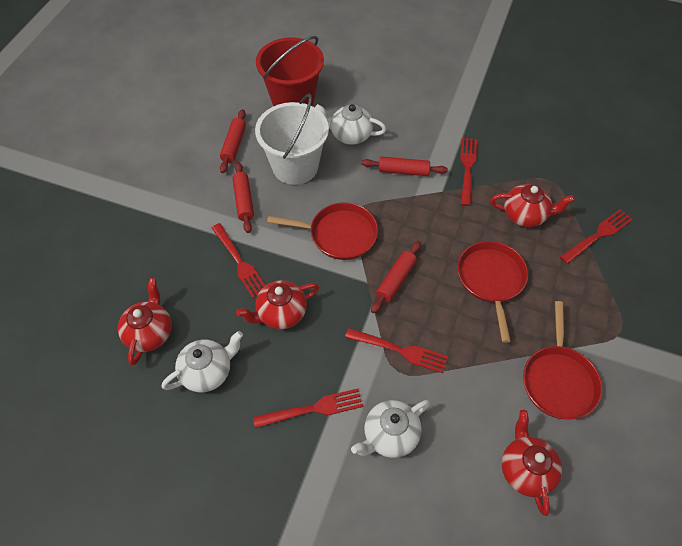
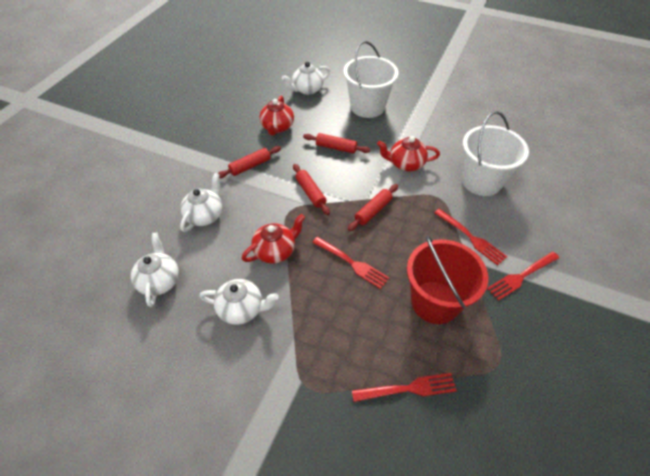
red fork: 5 -> 4
red pan: 3 -> 0
red teapot: 4 -> 3
white bucket: 1 -> 2
white teapot: 3 -> 4

